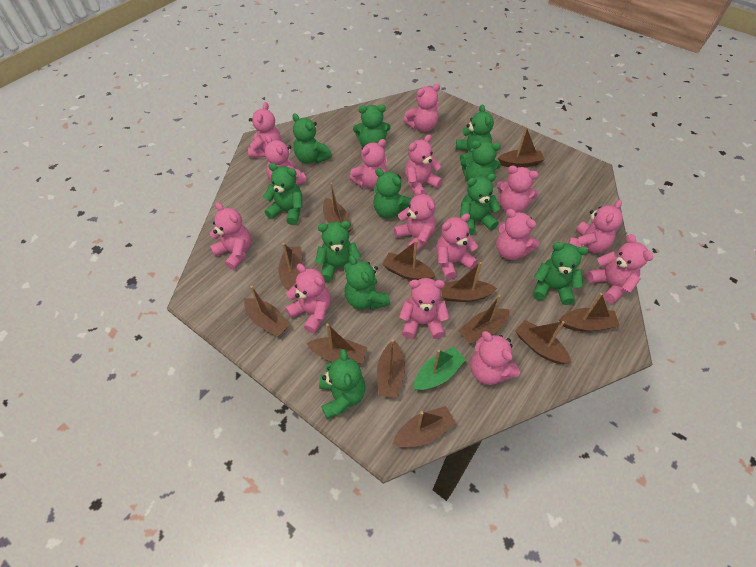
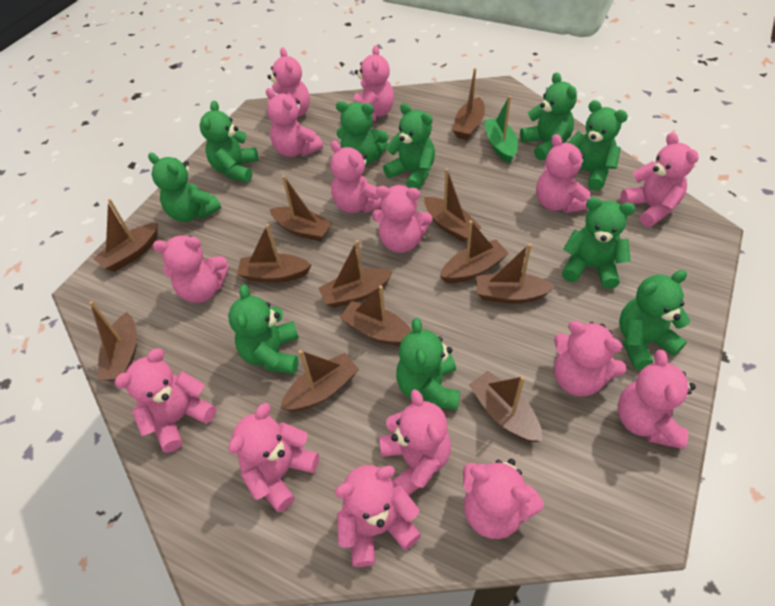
green teddy bear: 11 -> 10

